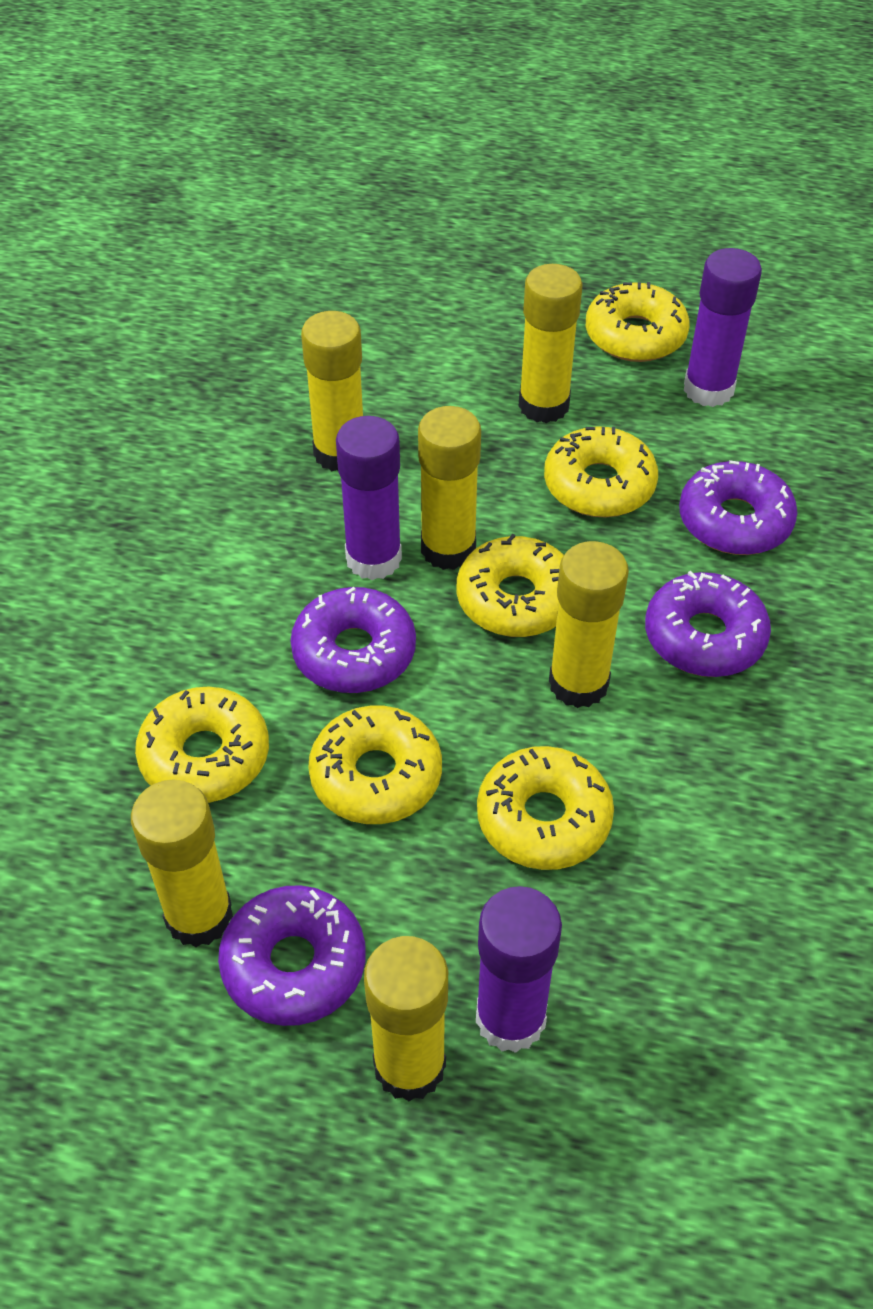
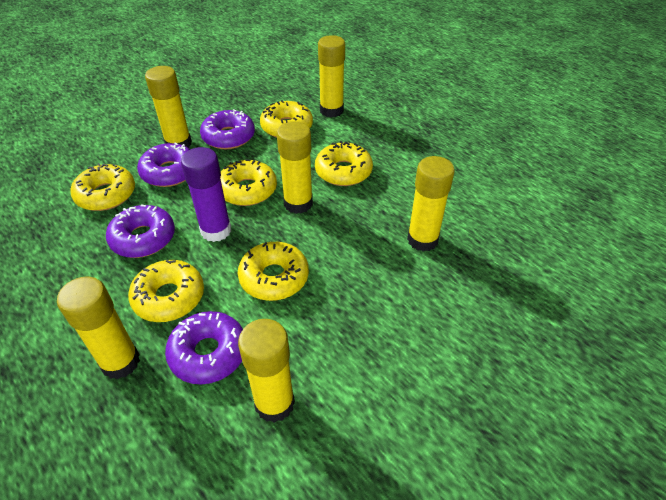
purple glue stick: 3 -> 1

